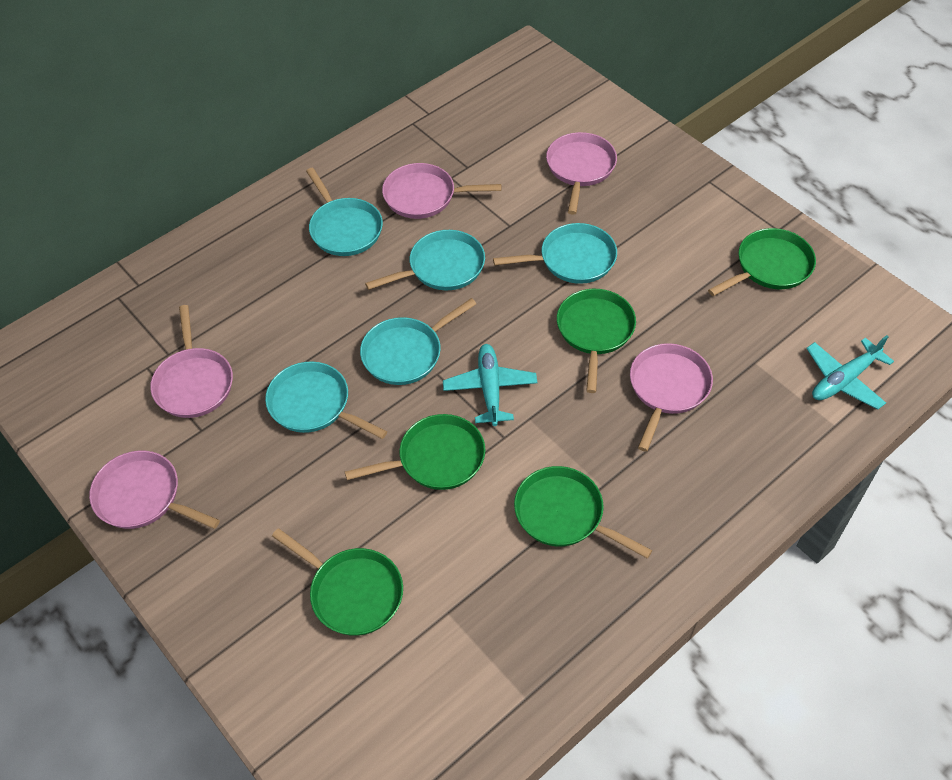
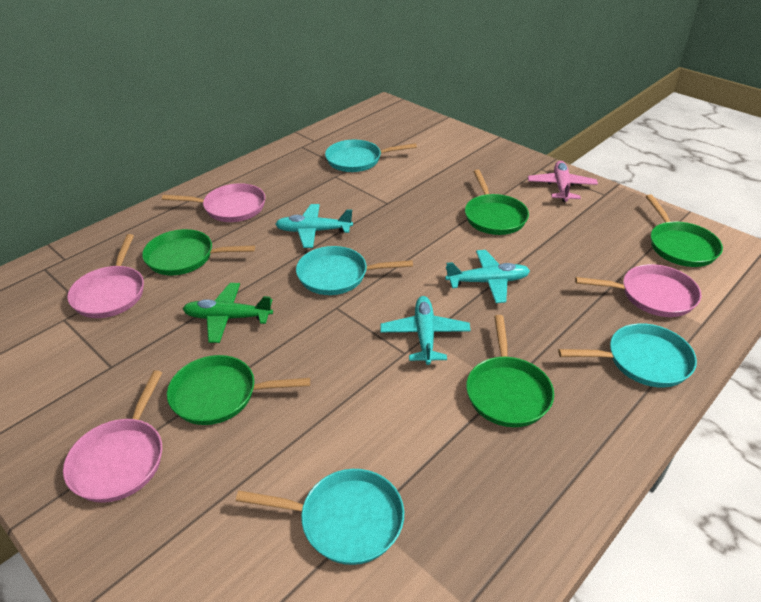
green plane: 0 -> 1
pink pan: 5 -> 4
pink plane: 0 -> 1
turquoise pan: 5 -> 4
turquoise plane: 2 -> 3

